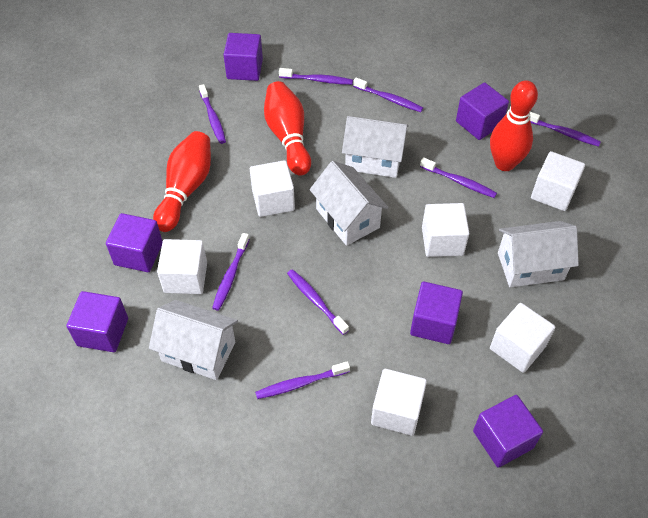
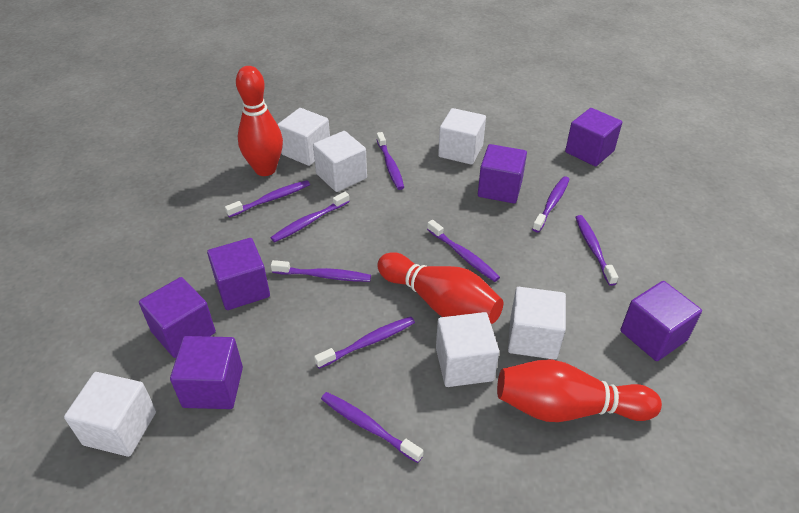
purple toothbrush: 8 -> 9
white house: 4 -> 0

